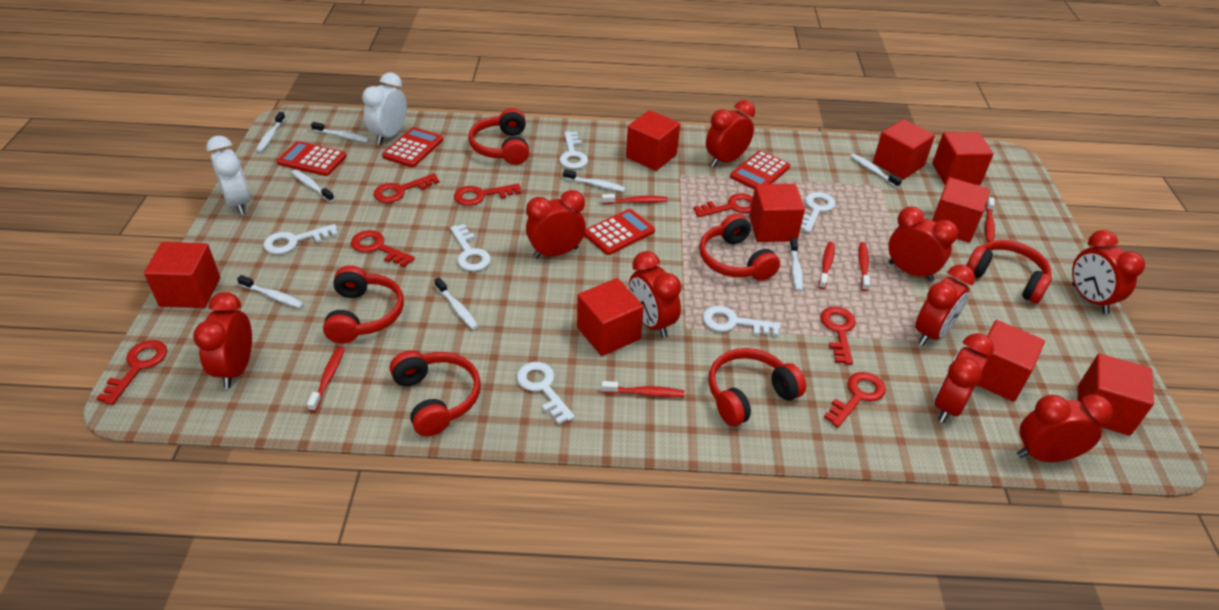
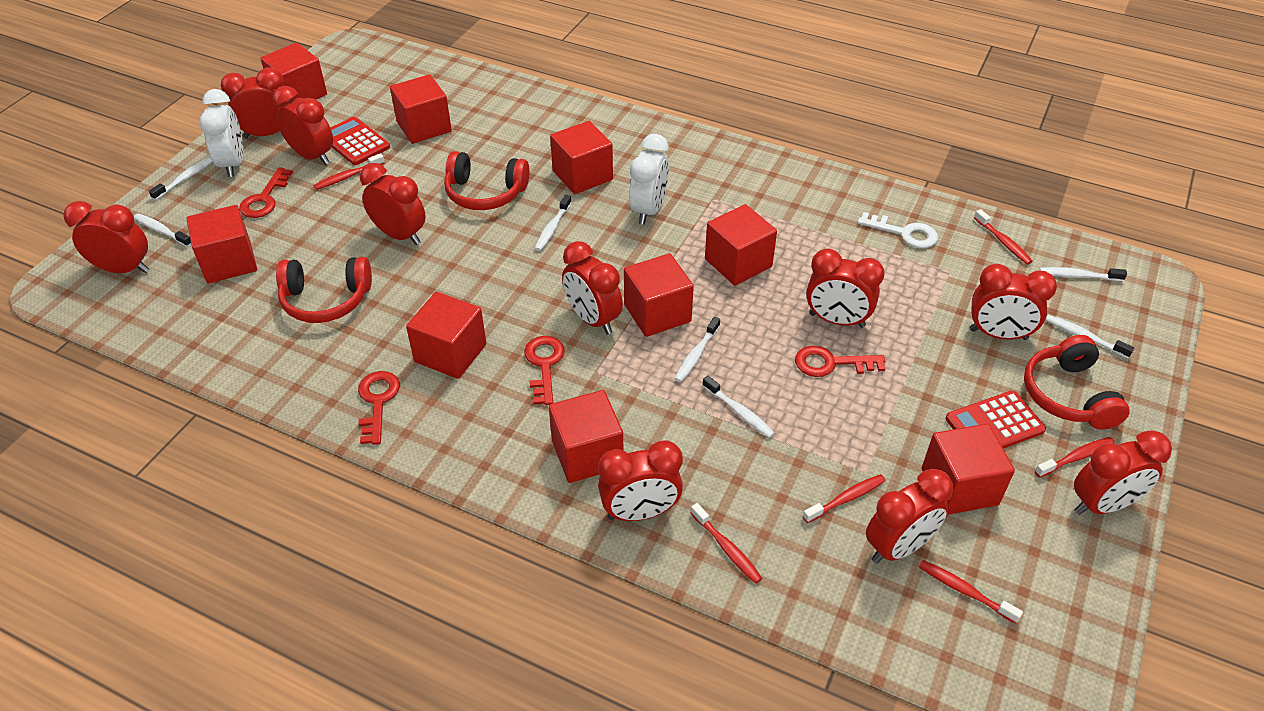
red calculator: 4 -> 2
red clock: 9 -> 10
red headphones: 6 -> 3
red key: 7 -> 4
white key: 6 -> 1
white toothbrush: 8 -> 7

